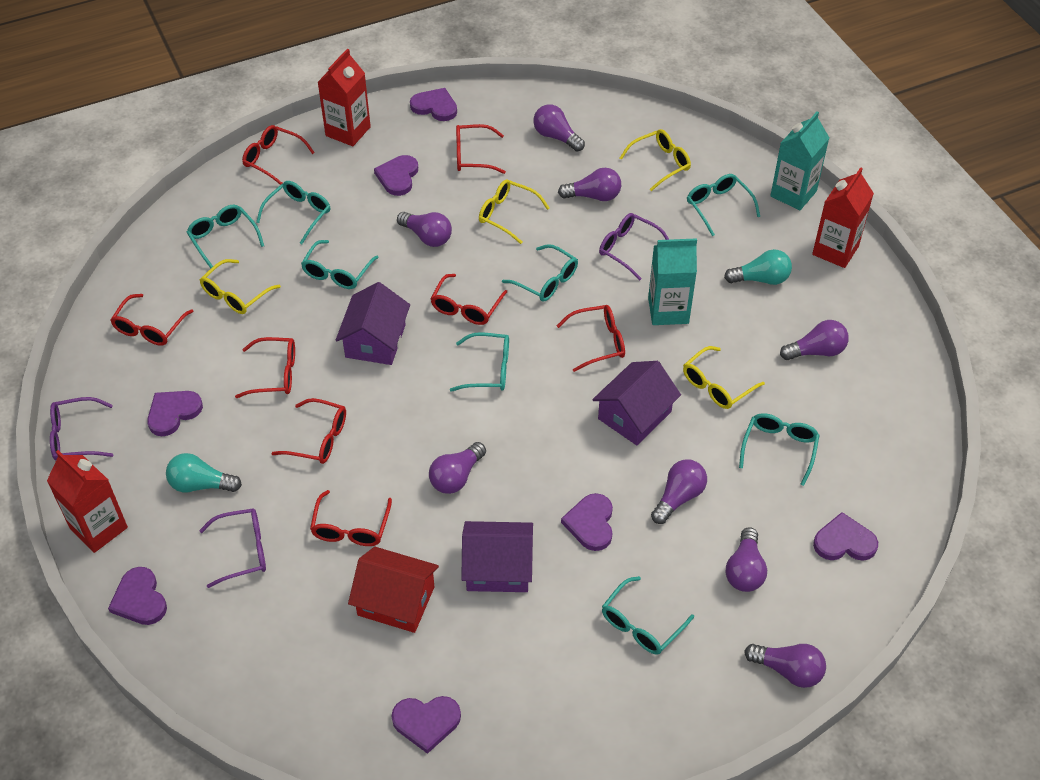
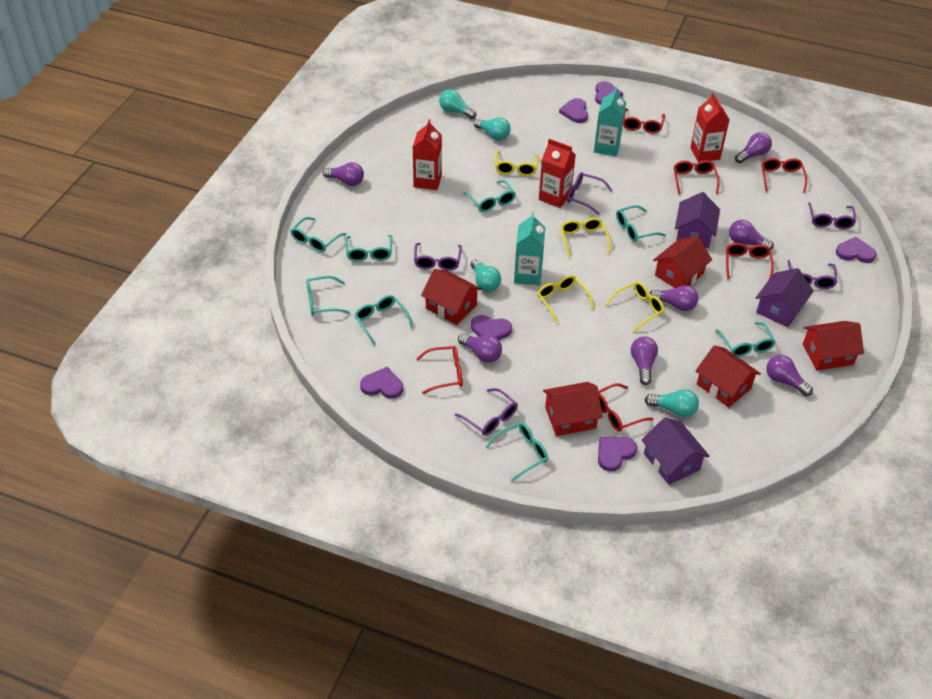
purple glasses: 3 -> 5
purple heart: 7 -> 6
purple light bulb: 8 -> 7
red glasses: 8 -> 6
red house: 1 -> 5
turquoise light bulb: 2 -> 4

